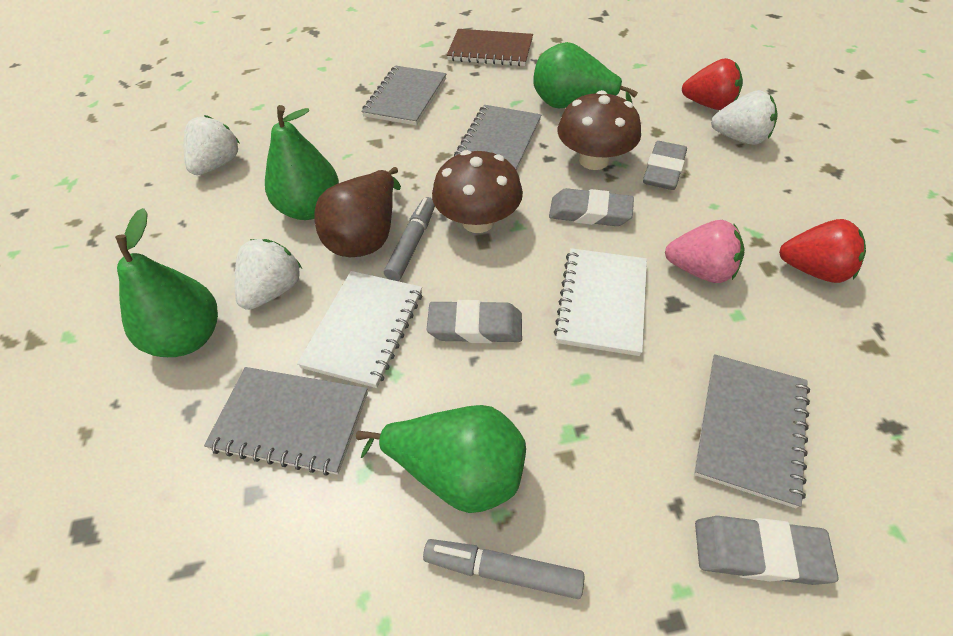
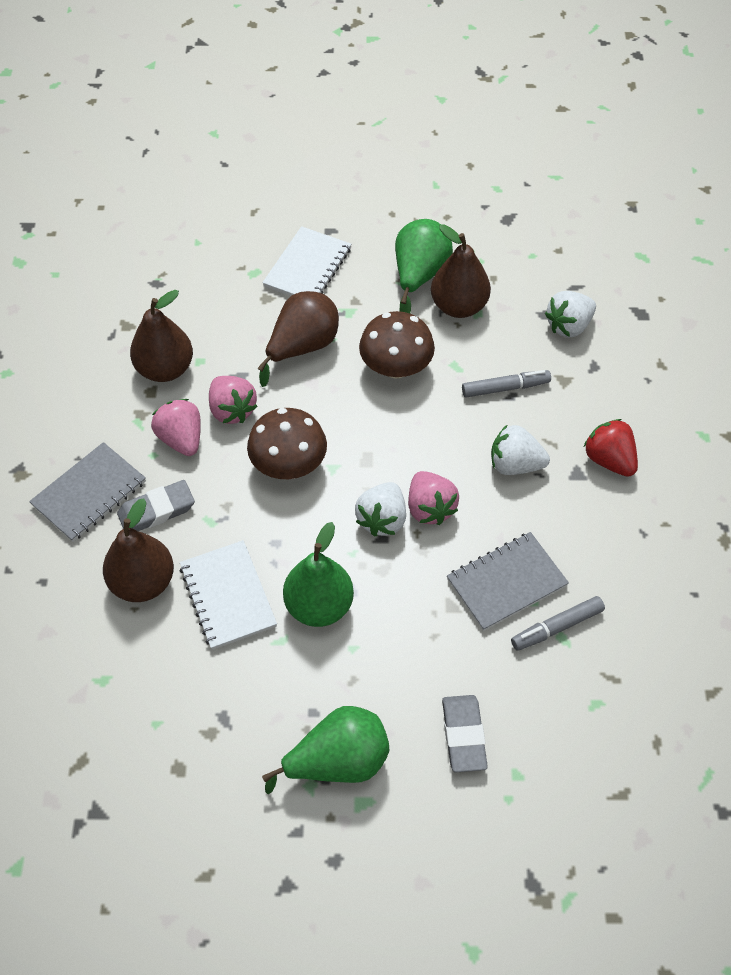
brown notebook: 1 -> 0
brown pear: 1 -> 4
green pear: 4 -> 3
grey eraser: 4 -> 2
grey notebook: 4 -> 2
pink strawberry: 1 -> 3
red strawberry: 2 -> 1

